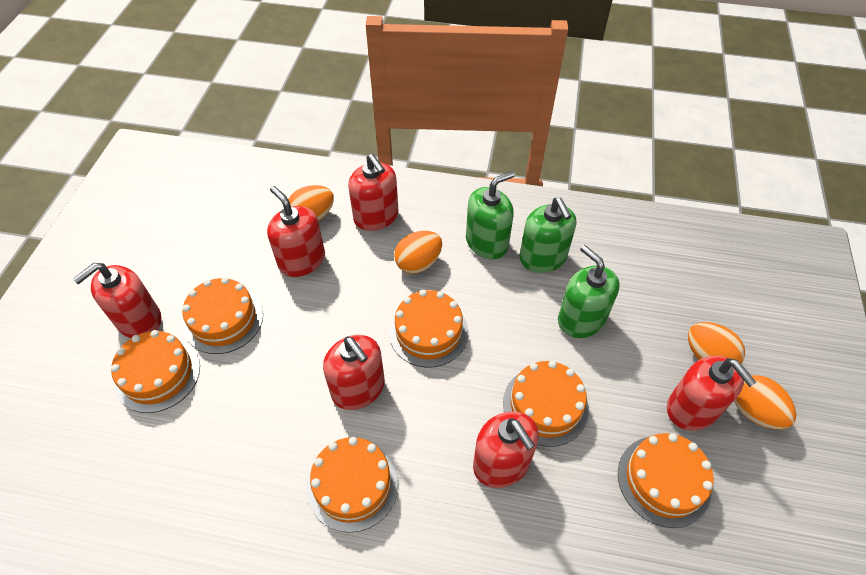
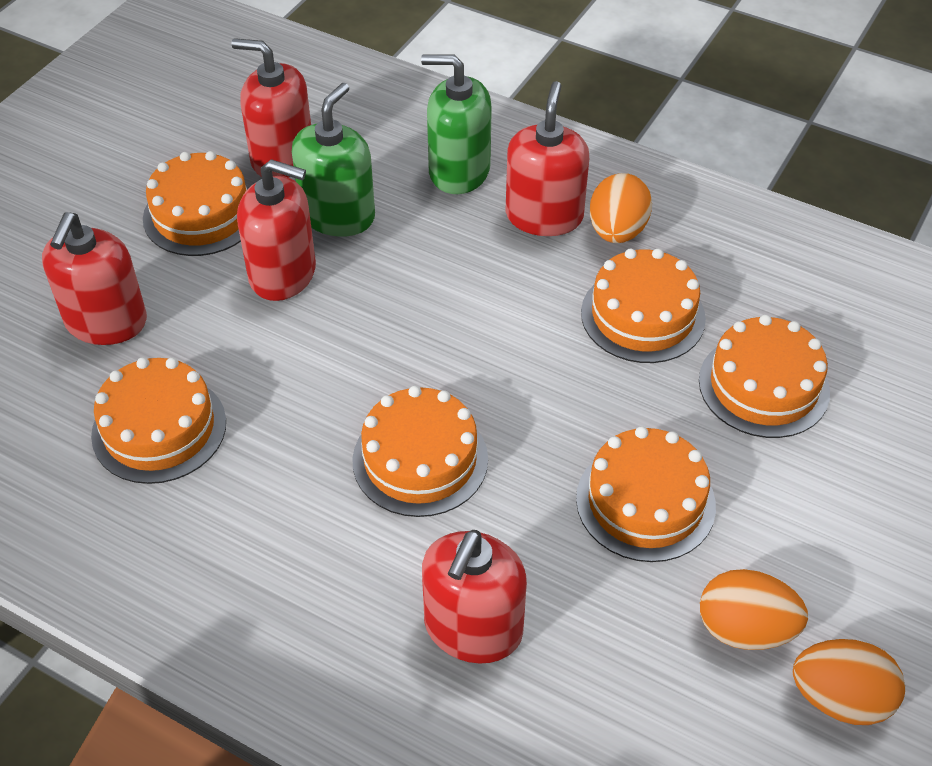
green soap dispenser: 3 -> 2
orange egg: 4 -> 3
red soap dispenser: 6 -> 5

